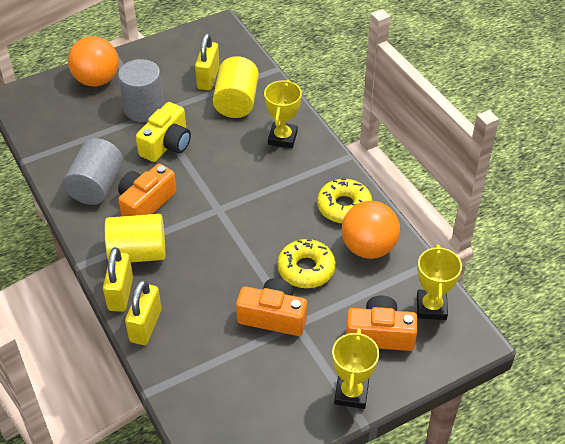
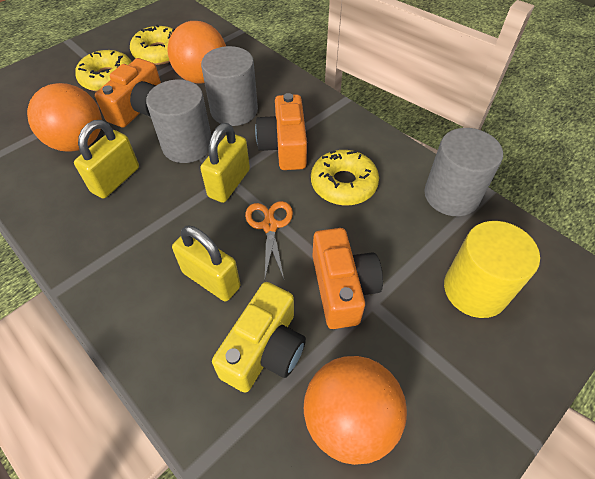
grey cylinder: 2 -> 3
orange ball: 2 -> 3
orange scissors: 0 -> 1
yellow cylinder: 2 -> 1
yellow donut: 2 -> 3
yellow trophy: 3 -> 0

